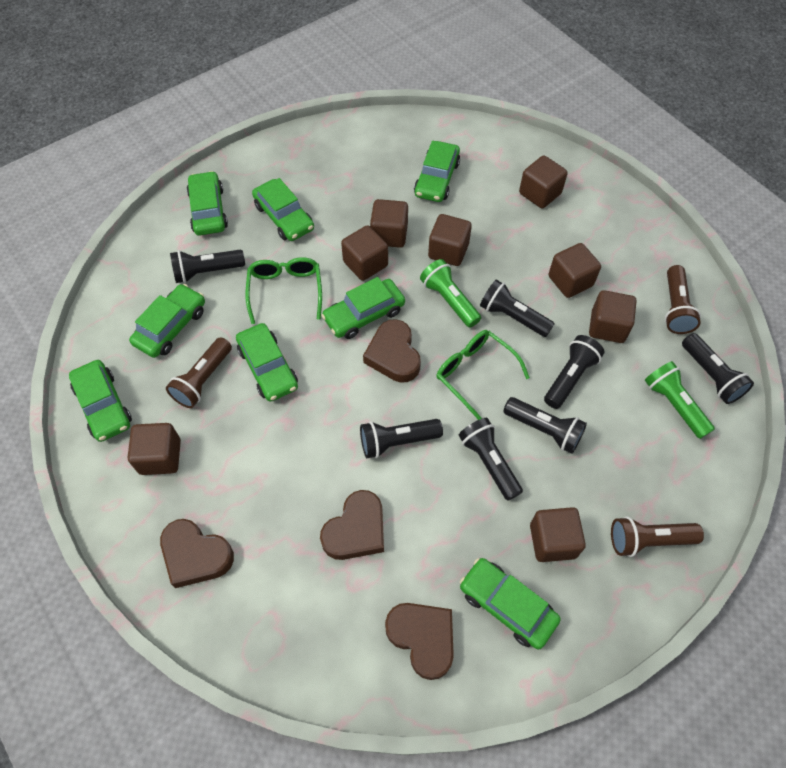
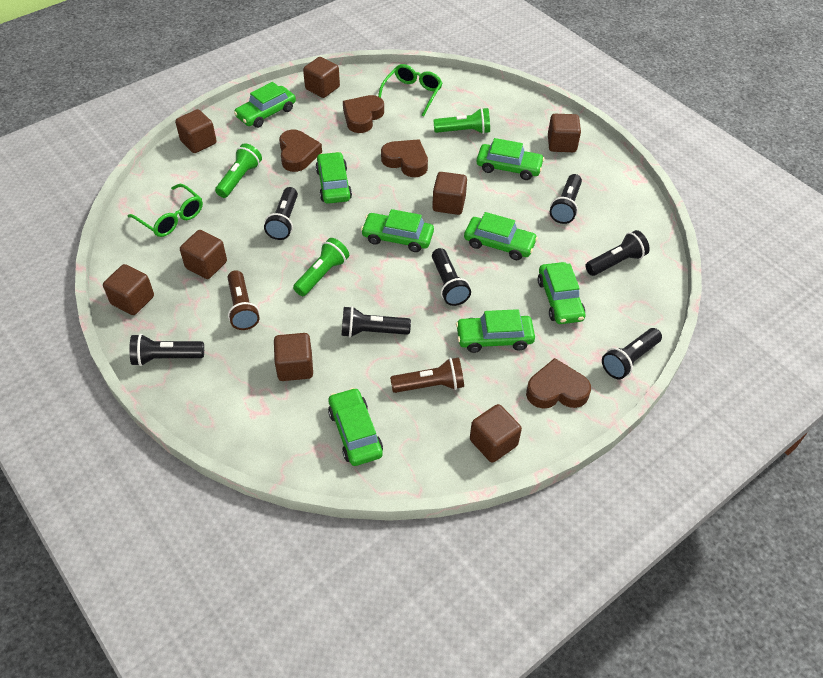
brown flashlight: 3 -> 2
green flashlight: 2 -> 3

